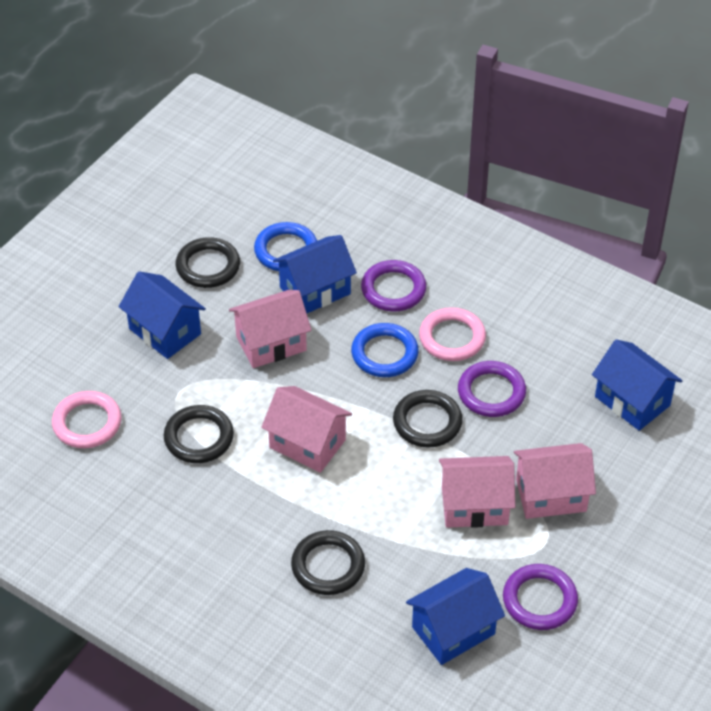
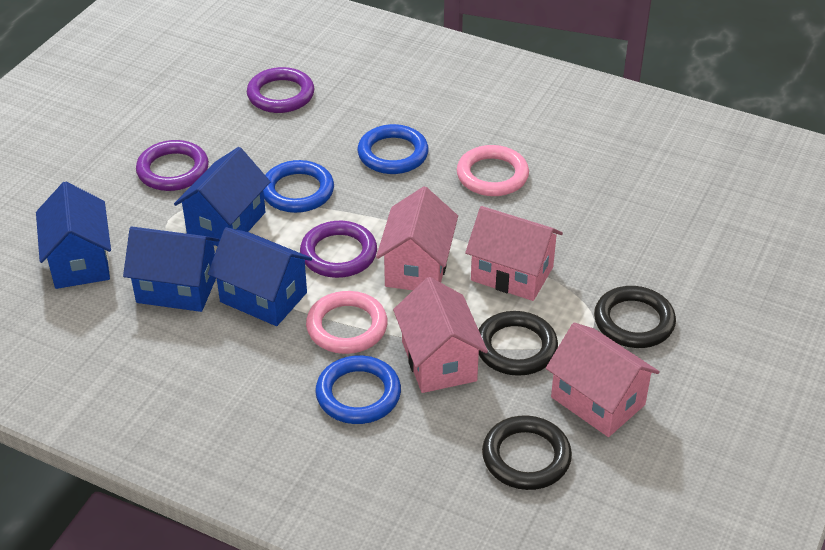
black ring: 4 -> 3
blue ring: 2 -> 3

